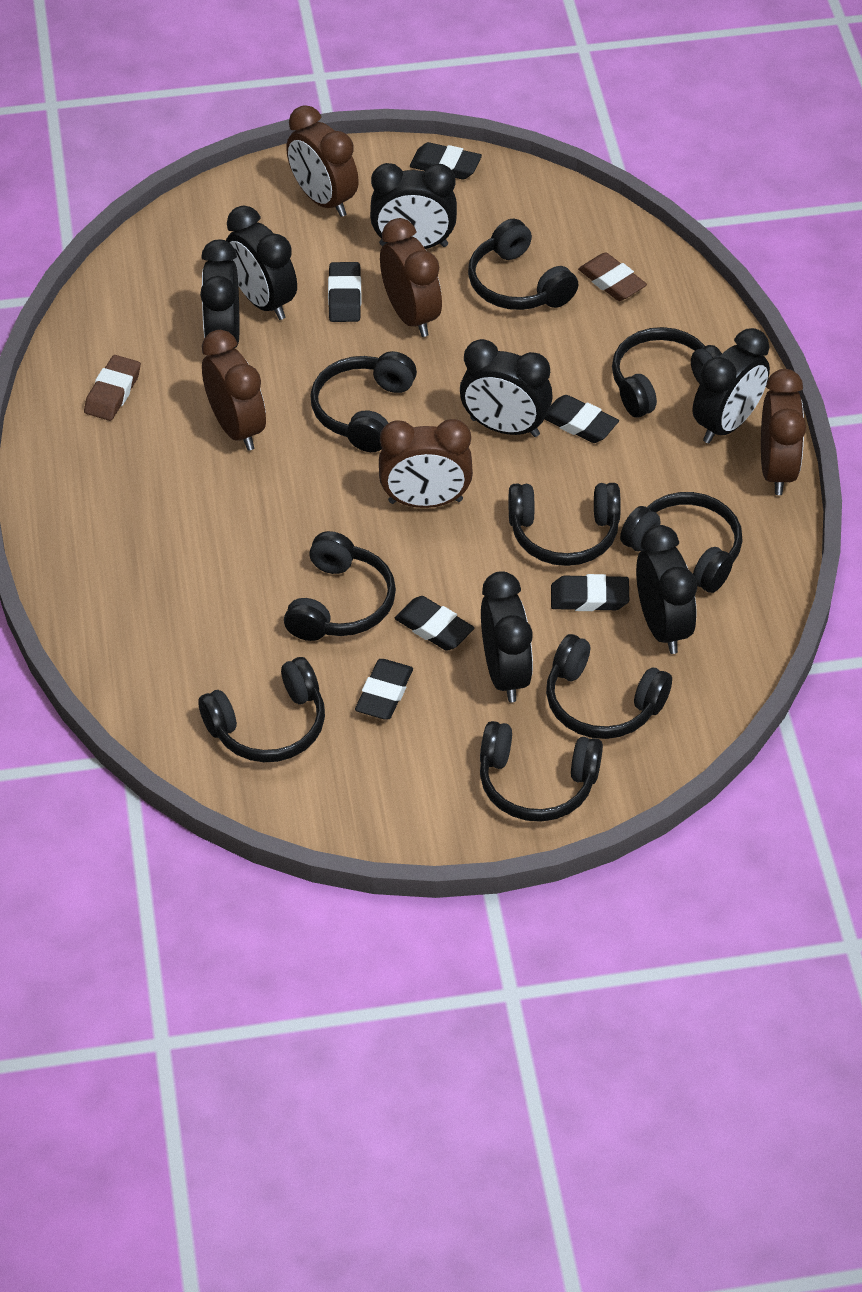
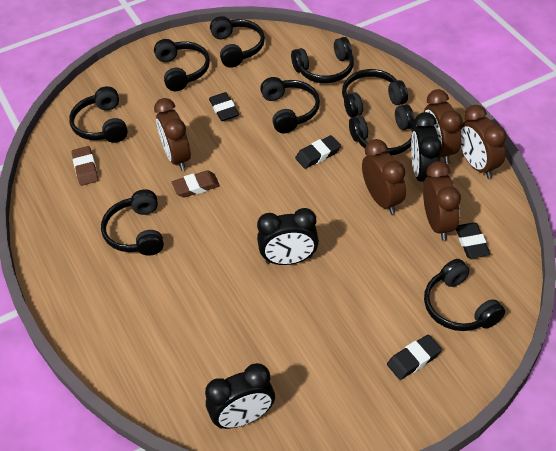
black clock: 7 -> 3
black eraser: 6 -> 4

